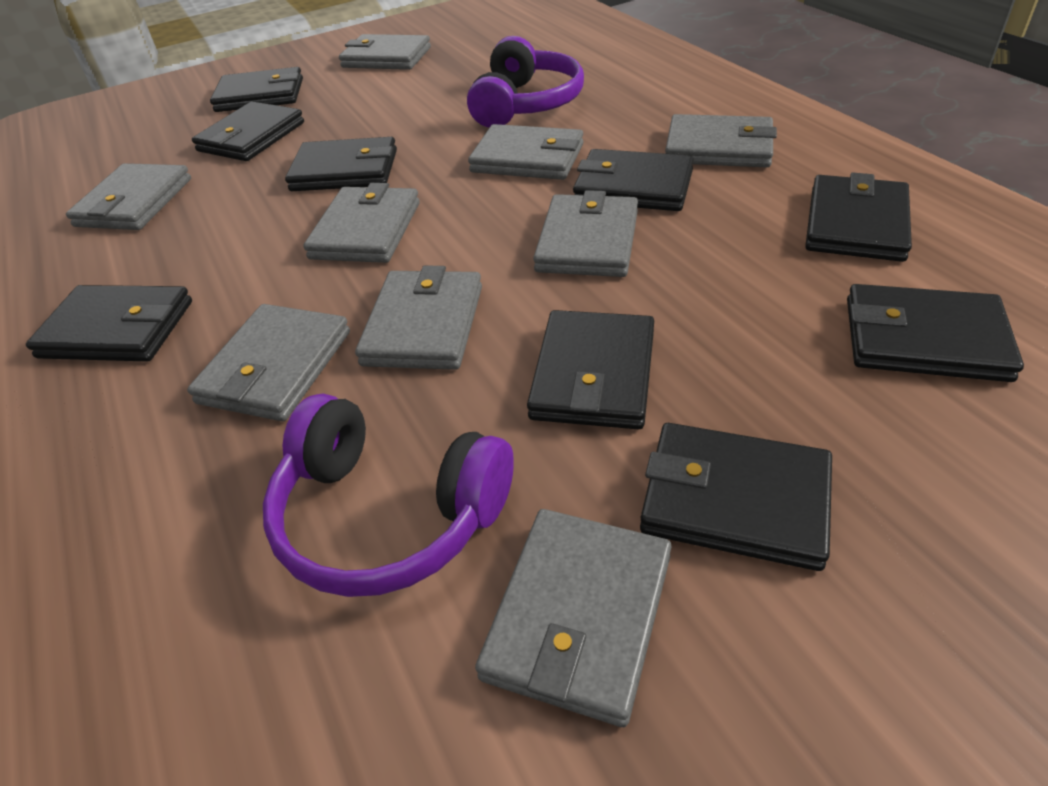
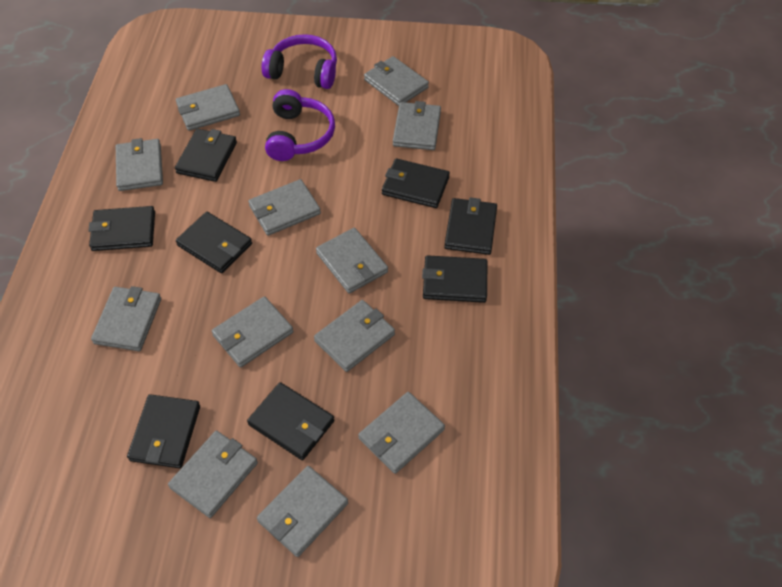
black wallet: 9 -> 8
grey wallet: 9 -> 12

